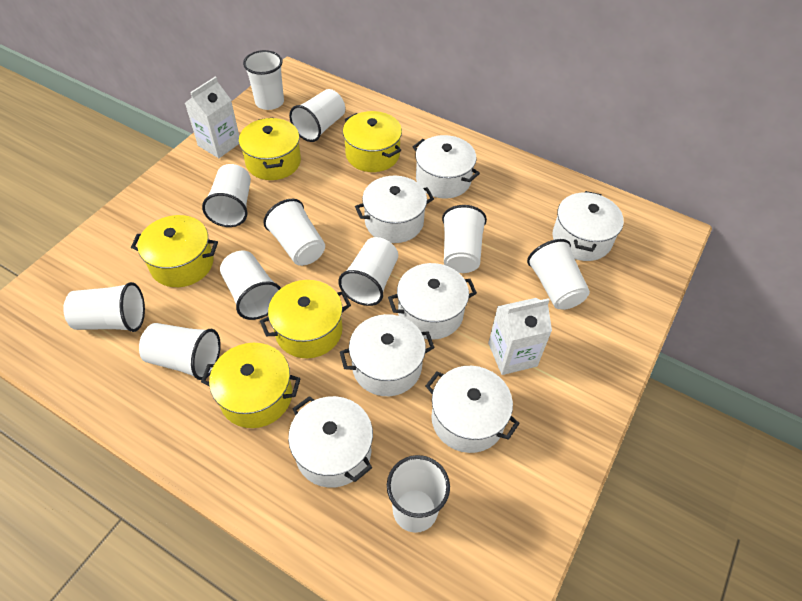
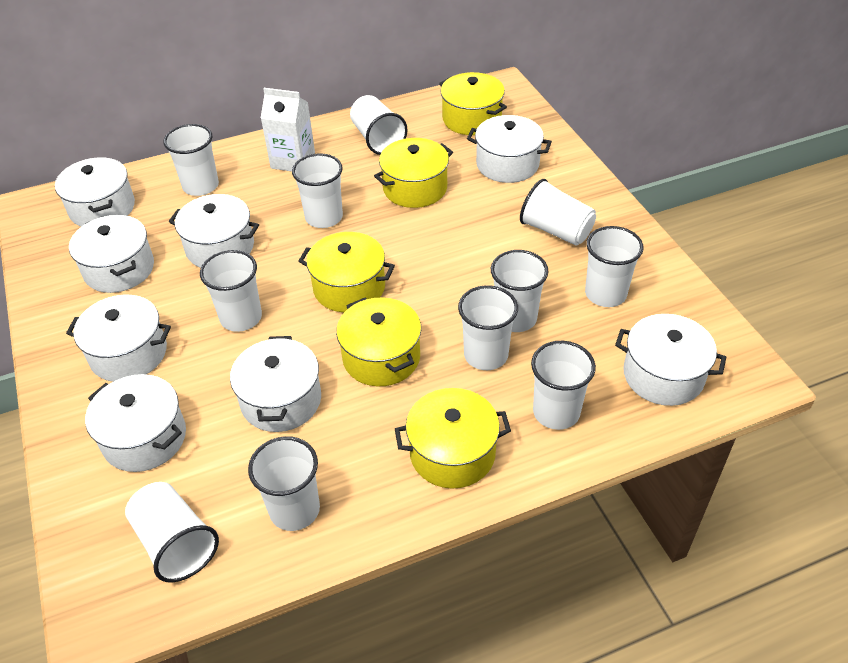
white carton: 2 -> 1
white pot: 7 -> 8

